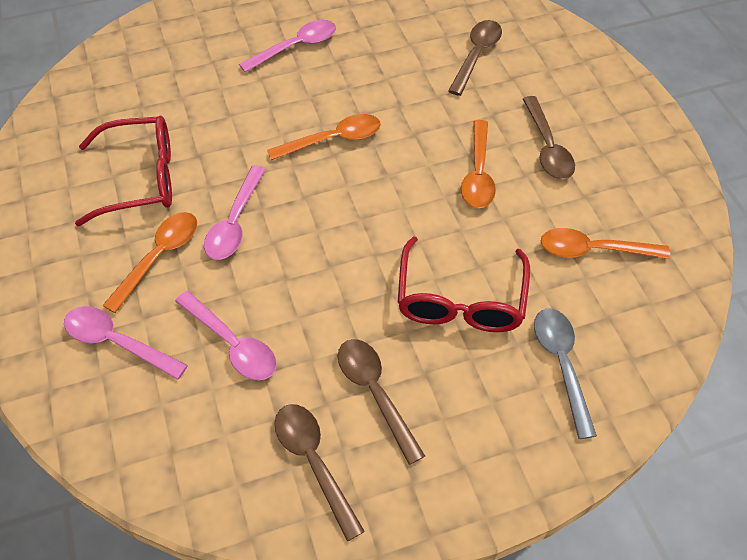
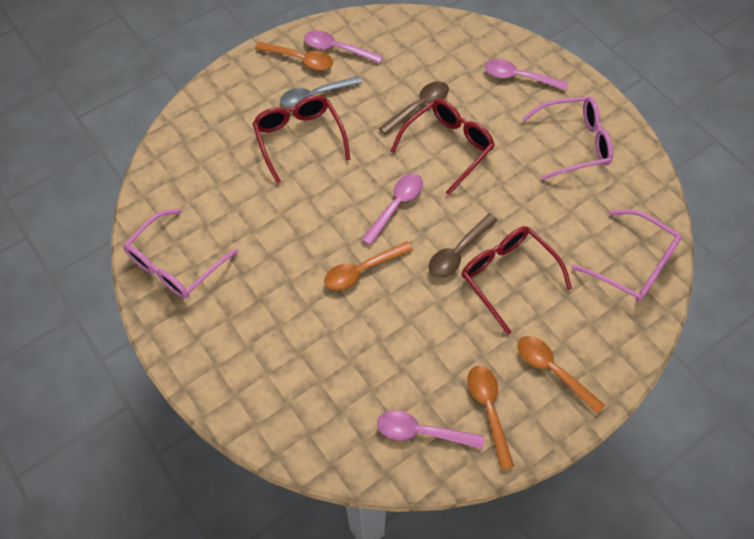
brown spoon: 4 -> 2
pink glasses: 0 -> 3
red glasses: 2 -> 3

